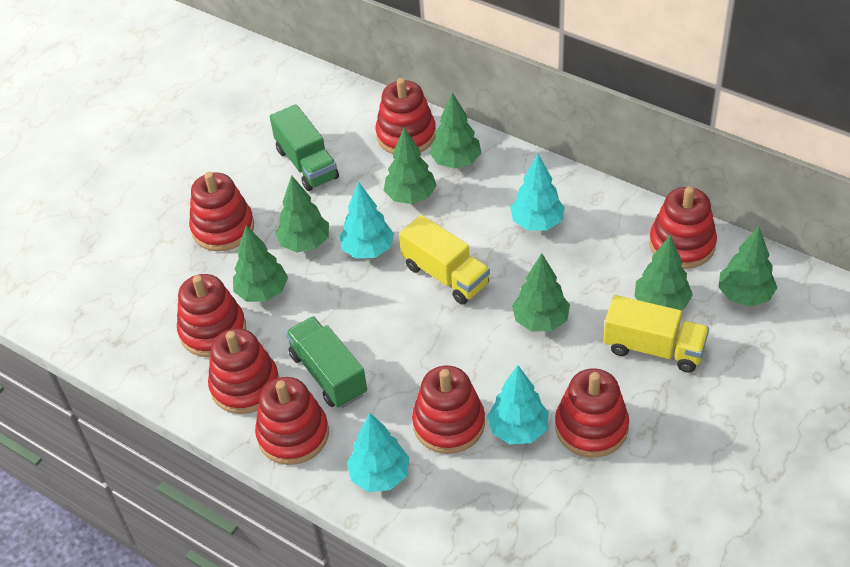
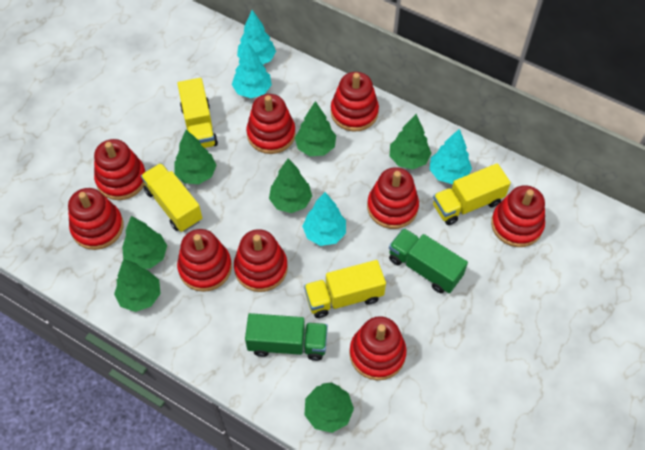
red stacking toy: 8 -> 9
yellow truck: 2 -> 4

